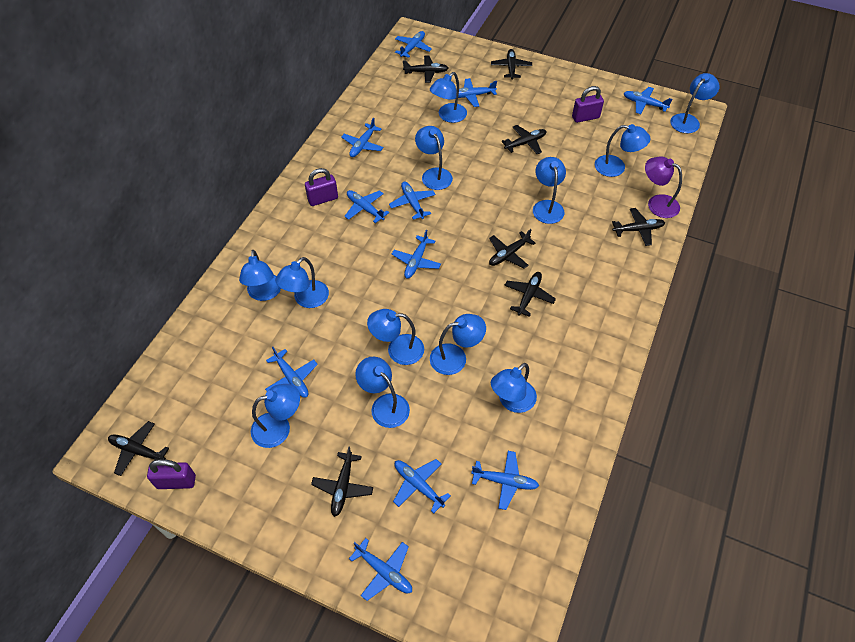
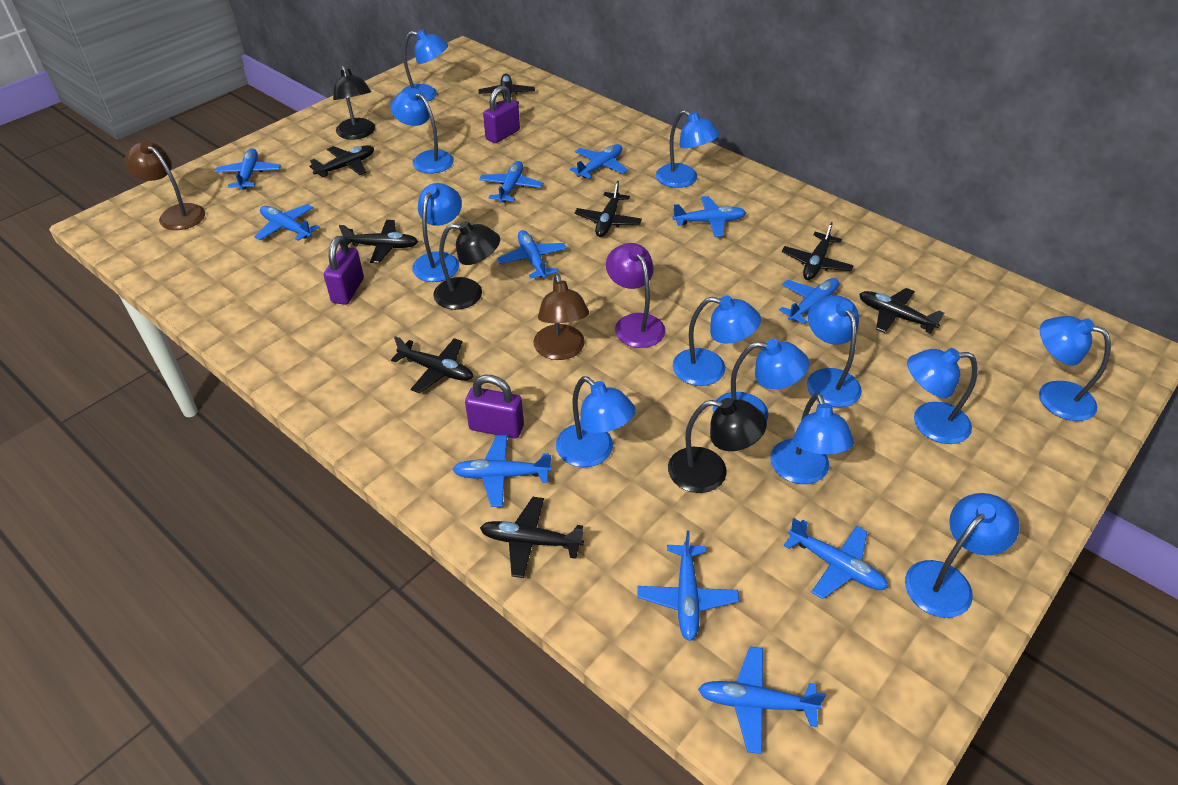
black lamp: 0 -> 3
brown lamp: 0 -> 2

